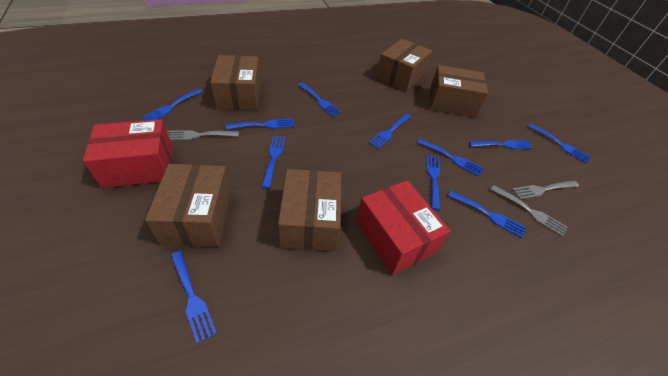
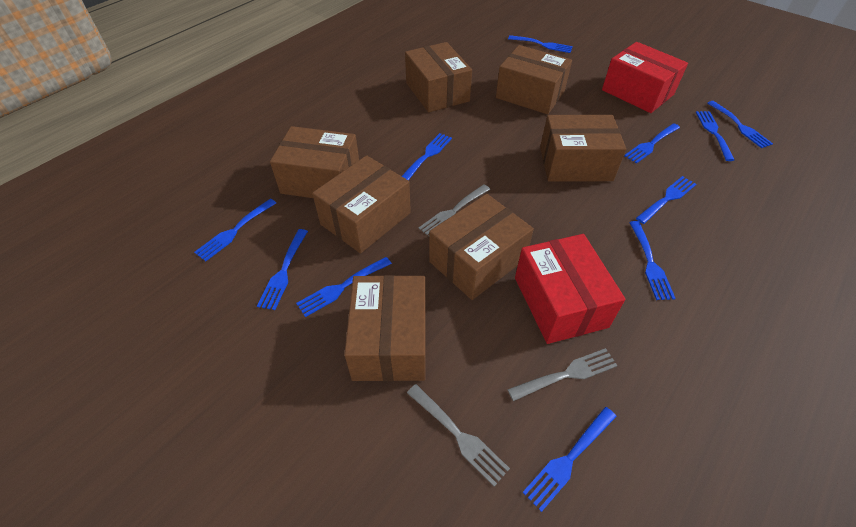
brown box: 5 -> 7

